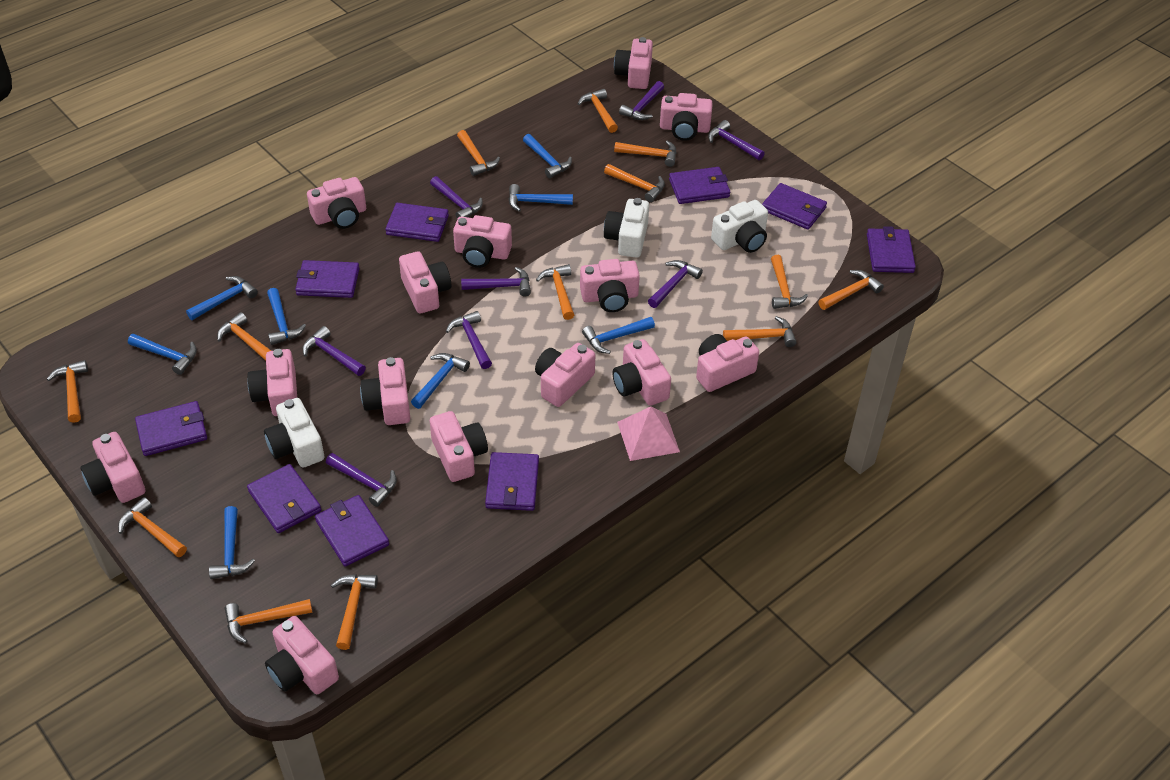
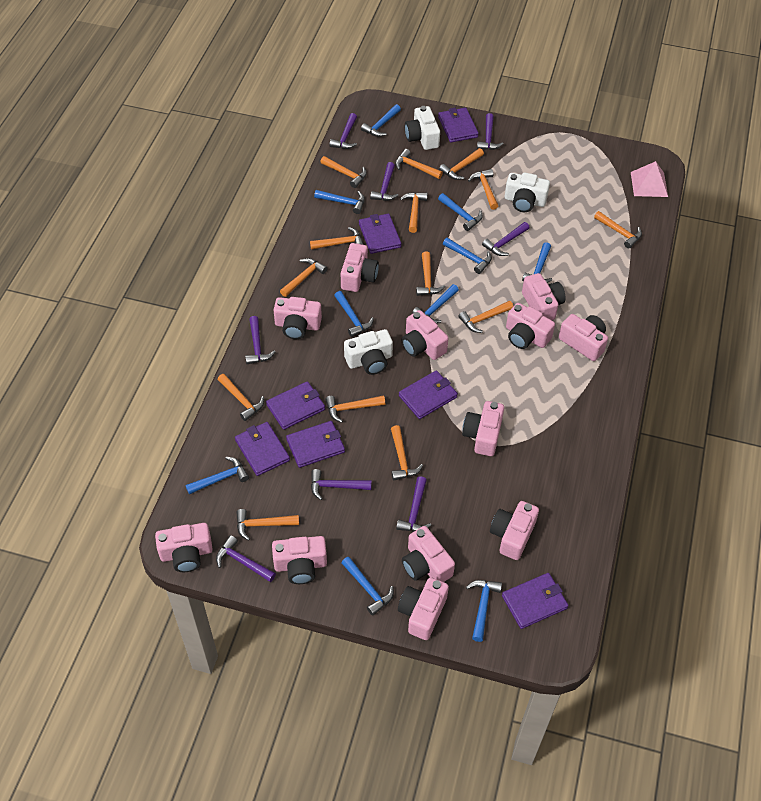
blue hammer: 8 -> 10
orange hammer: 13 -> 14
pink camera: 14 -> 12
purple wallet: 9 -> 7

